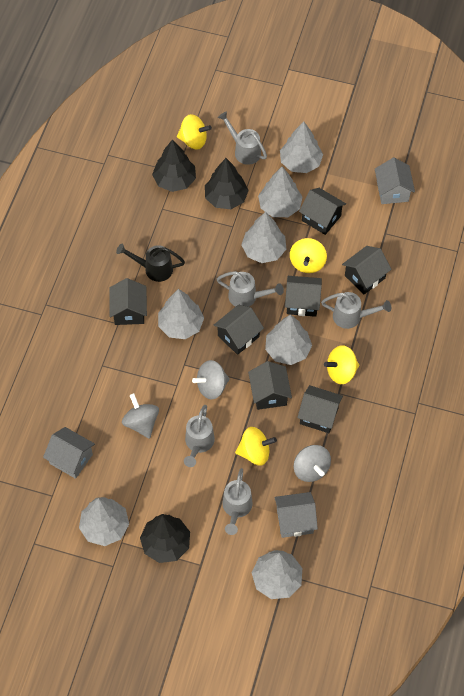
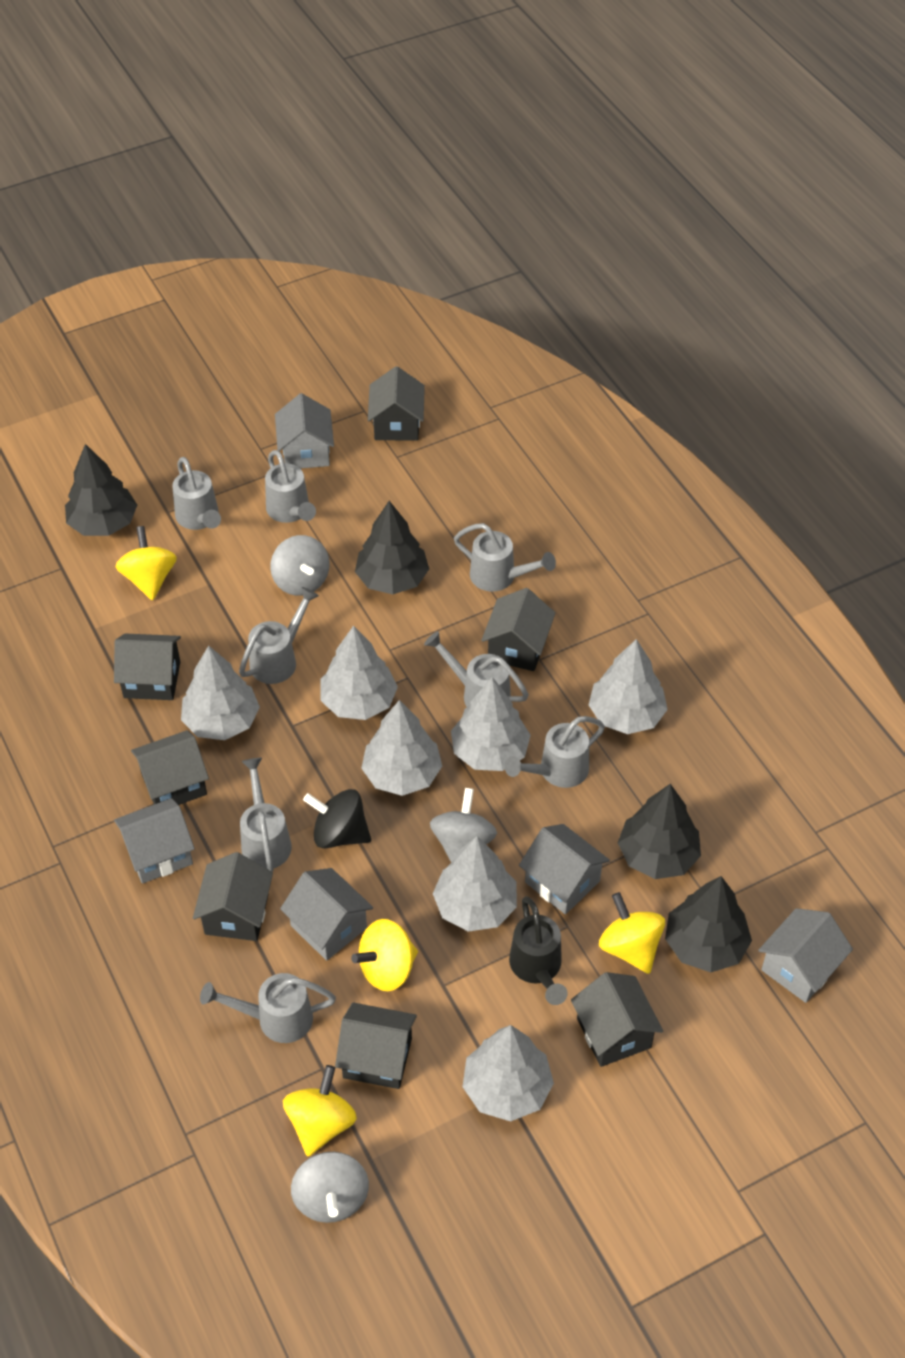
black spinning top: 0 -> 1
black tree: 3 -> 4
grey house: 3 -> 5
grey watering can: 5 -> 8

